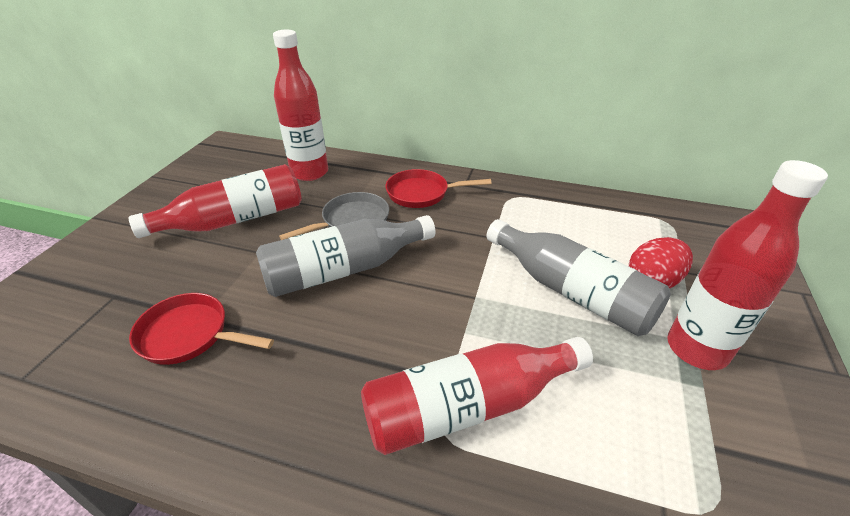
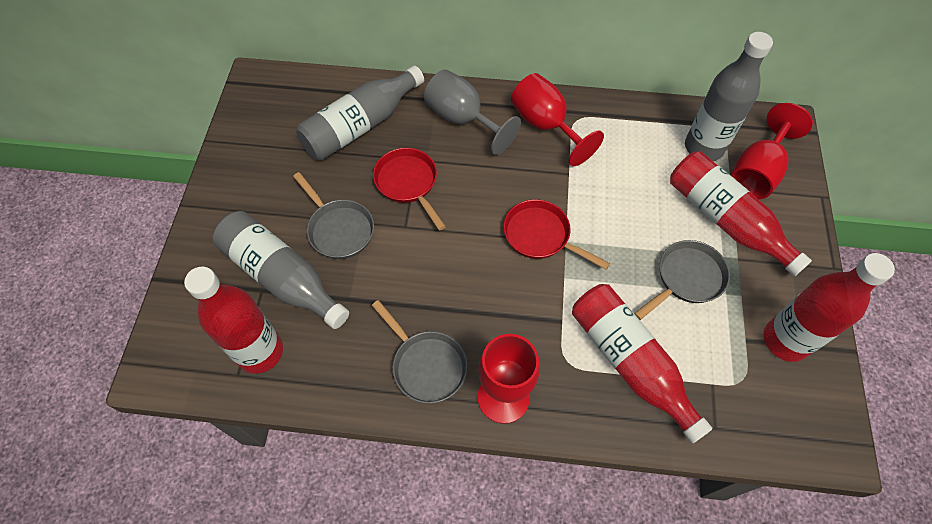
grey bottle: 2 -> 3
grey goblet: 0 -> 1
grey pan: 1 -> 3
red egg: 1 -> 0
red goblet: 0 -> 3

